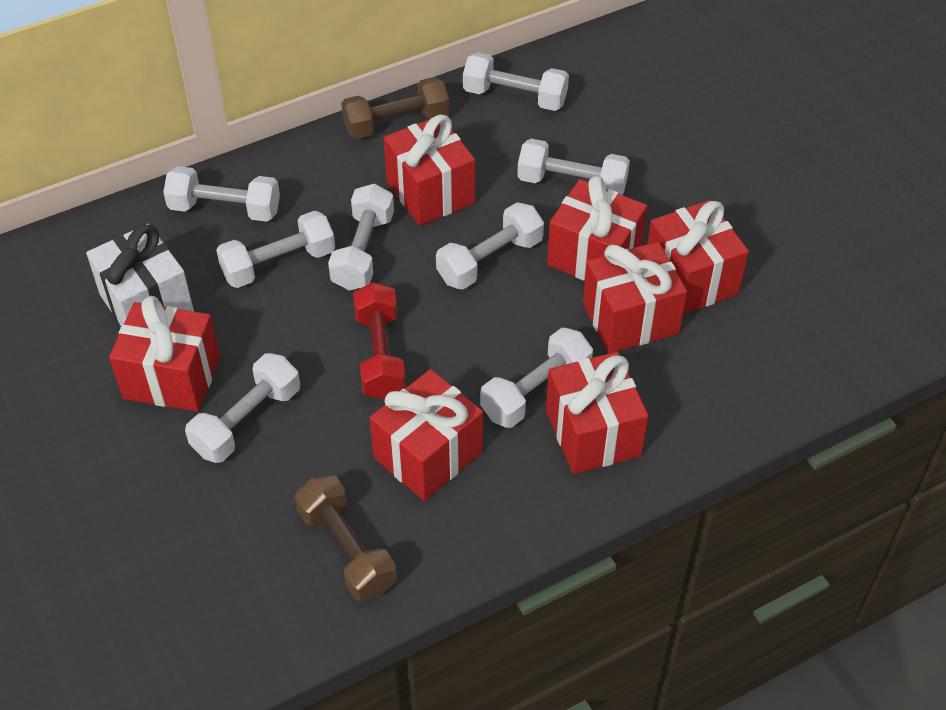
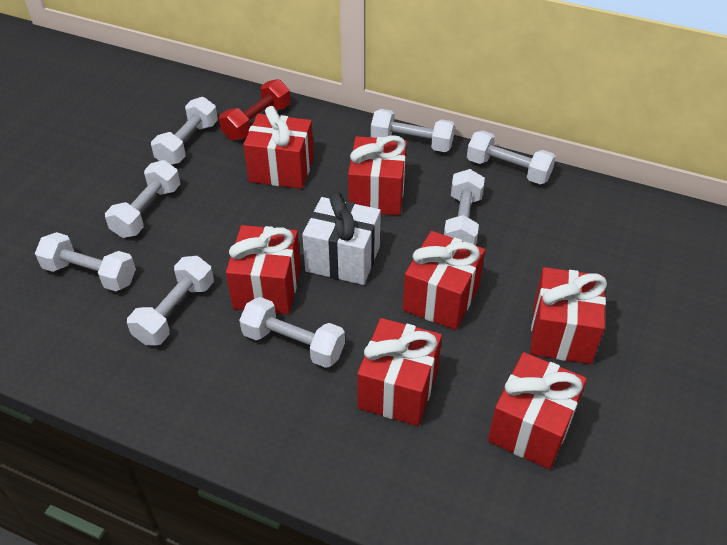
brown dumbbell: 2 -> 0

